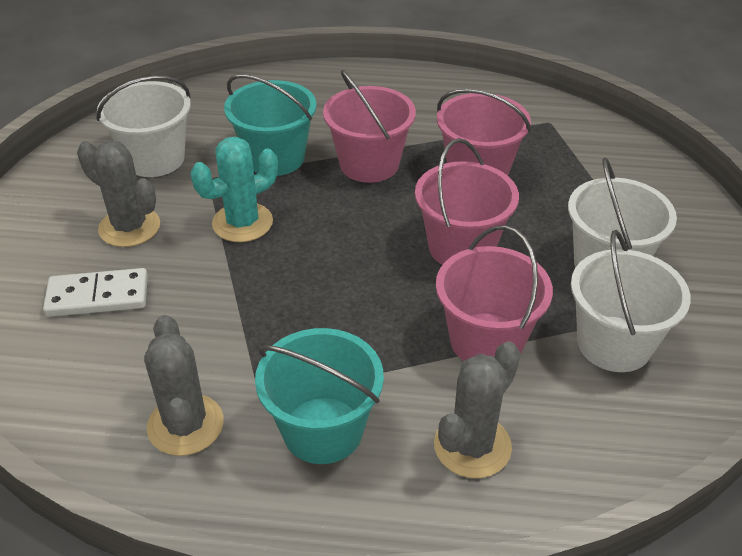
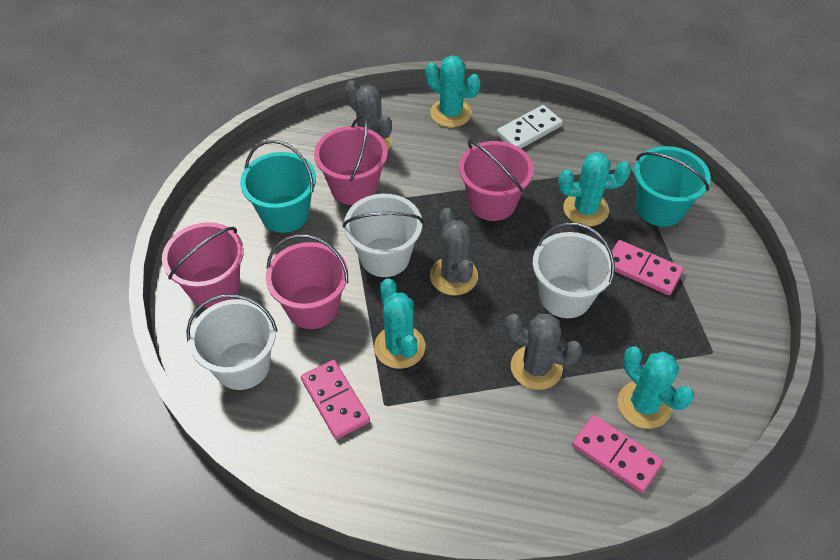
pink domino: 0 -> 3
turquoise cactus: 1 -> 4

